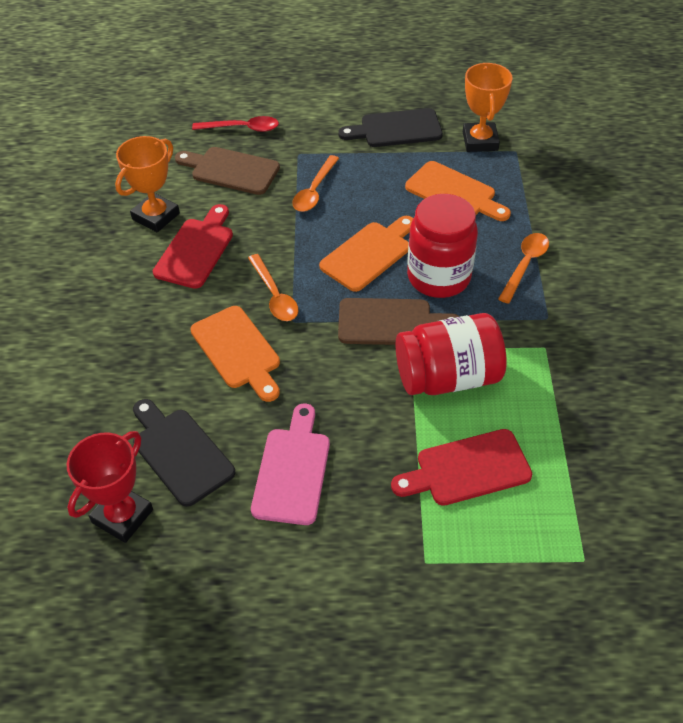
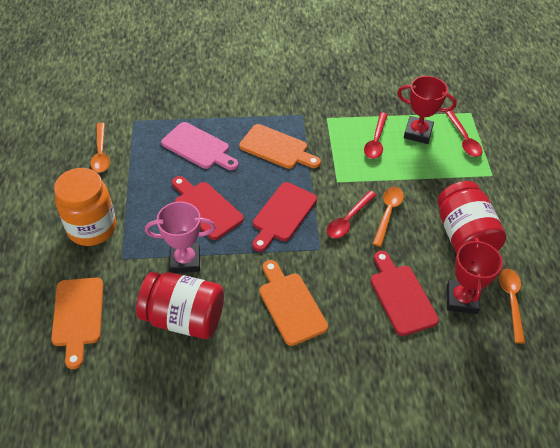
black cutting board: 2 -> 0
brown cutting board: 2 -> 0
orange jar: 0 -> 1
orange trophy: 2 -> 0
pink trophy: 0 -> 1
red cutting board: 2 -> 3
red spoon: 1 -> 3
red trophy: 1 -> 2

